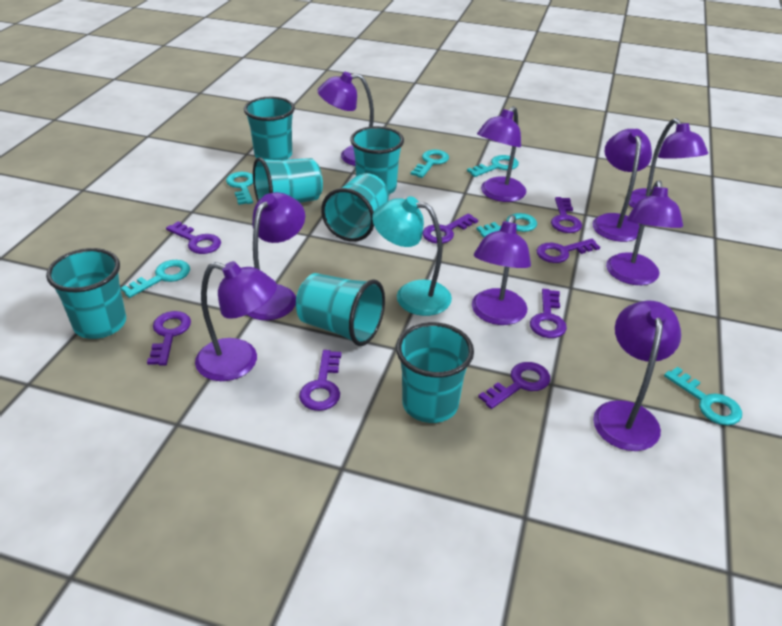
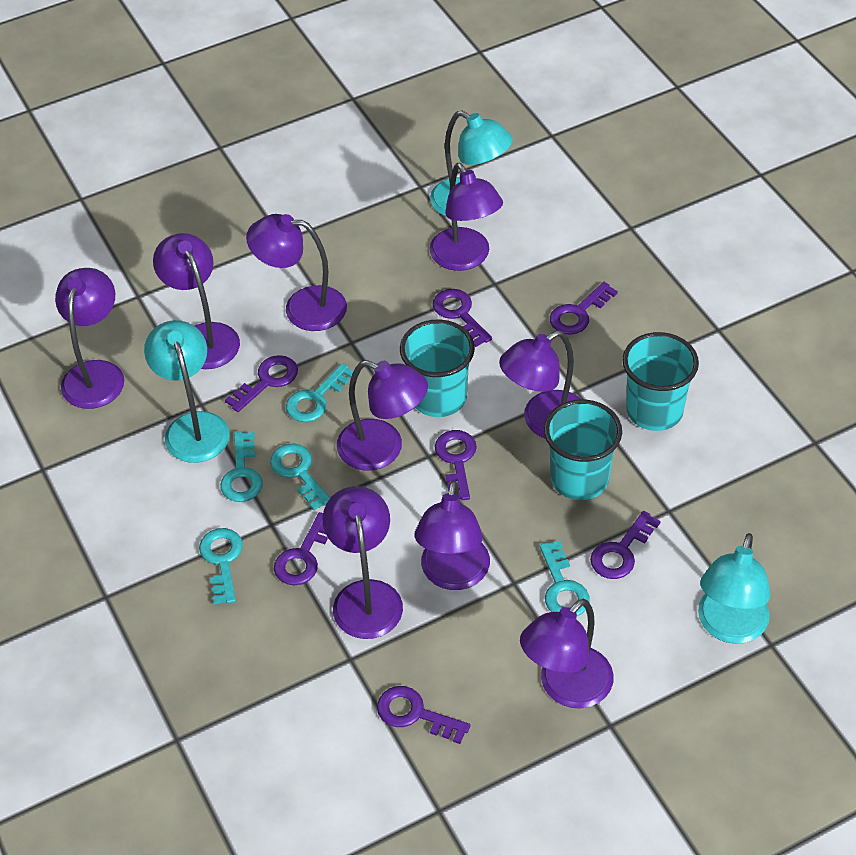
purple key: 8 -> 7
turquoise cup: 7 -> 3
turquoise key: 6 -> 5
turquoise lamp: 1 -> 3

